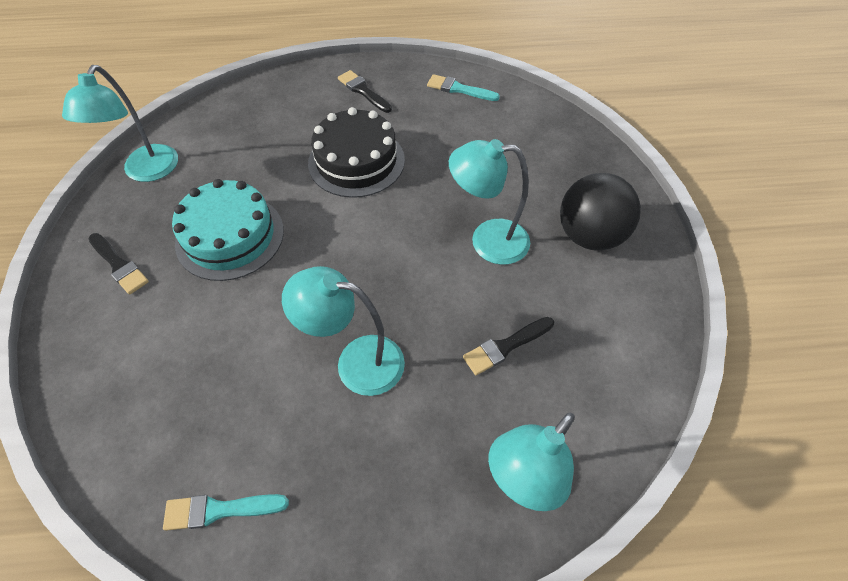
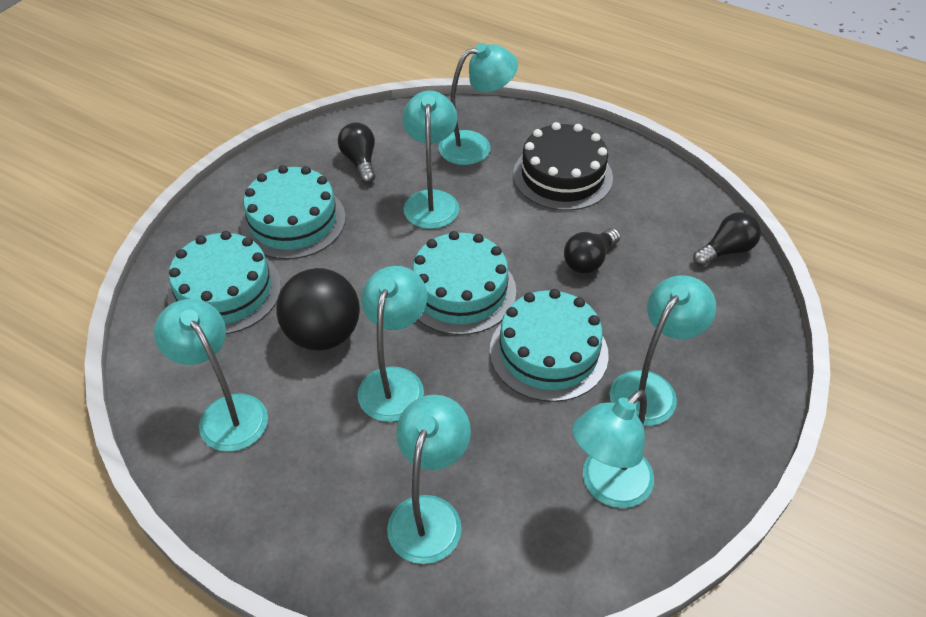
black brush: 3 -> 0
black light bulb: 0 -> 3
turquoise brush: 2 -> 0
turquoise cake: 1 -> 4
turquoise lamp: 4 -> 7

